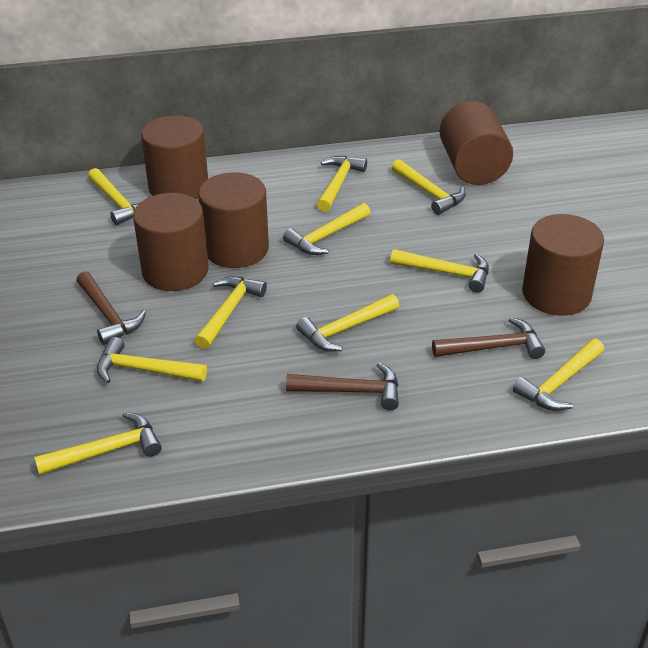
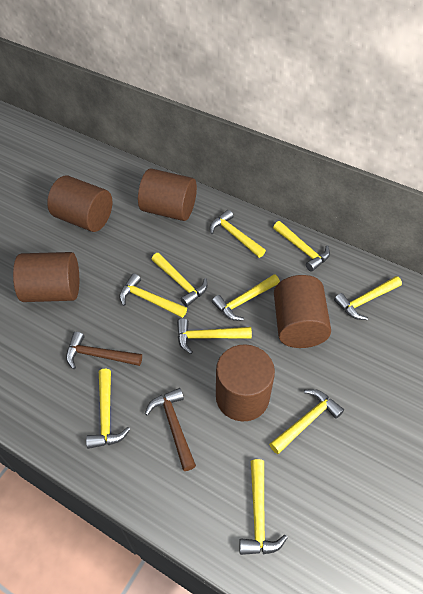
brown hammer: 3 -> 2

